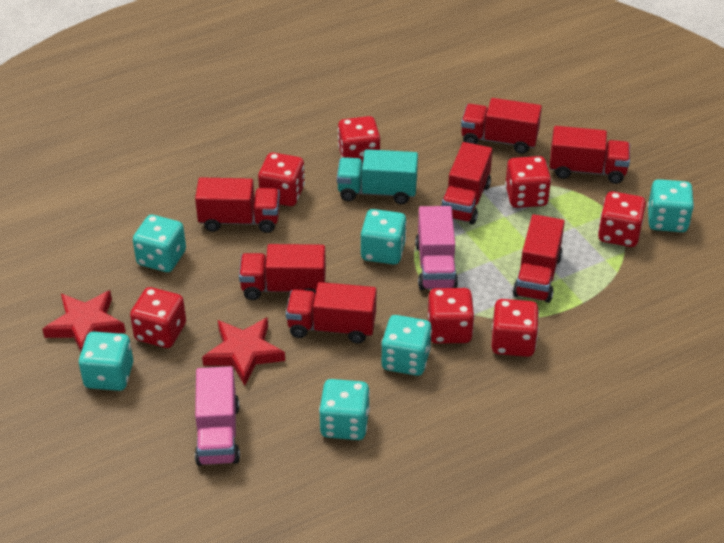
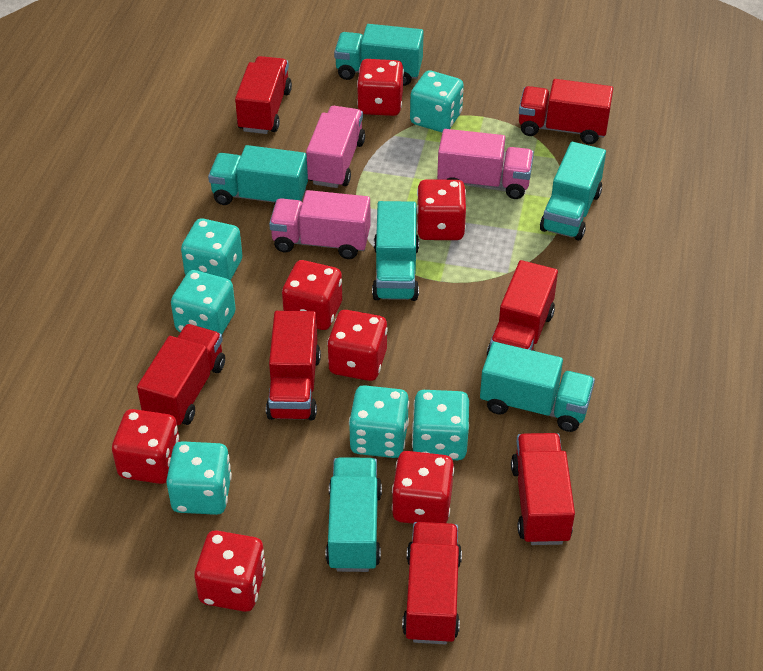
pink truck: 2 -> 3
red star: 2 -> 0
turquoise truck: 1 -> 6

